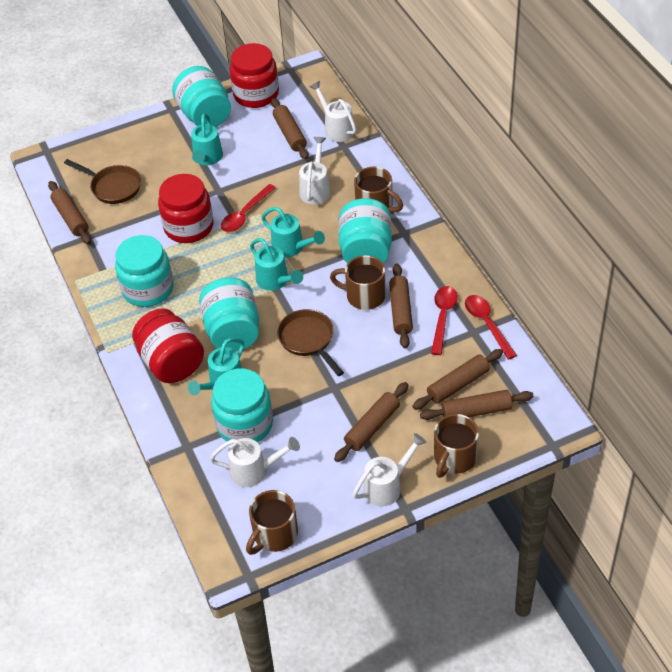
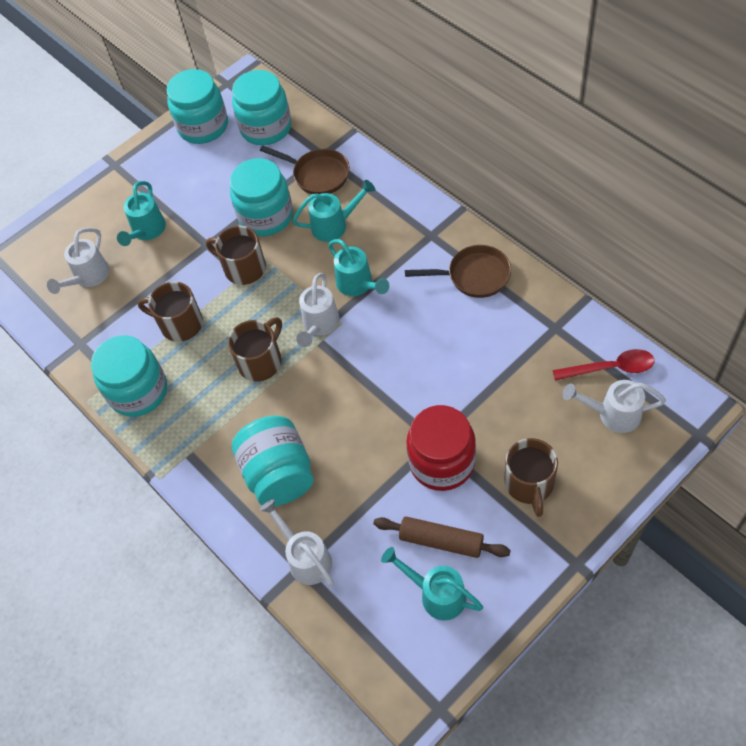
brown rolling pin: 6 -> 1
red jar: 3 -> 1
red spoon: 3 -> 1

